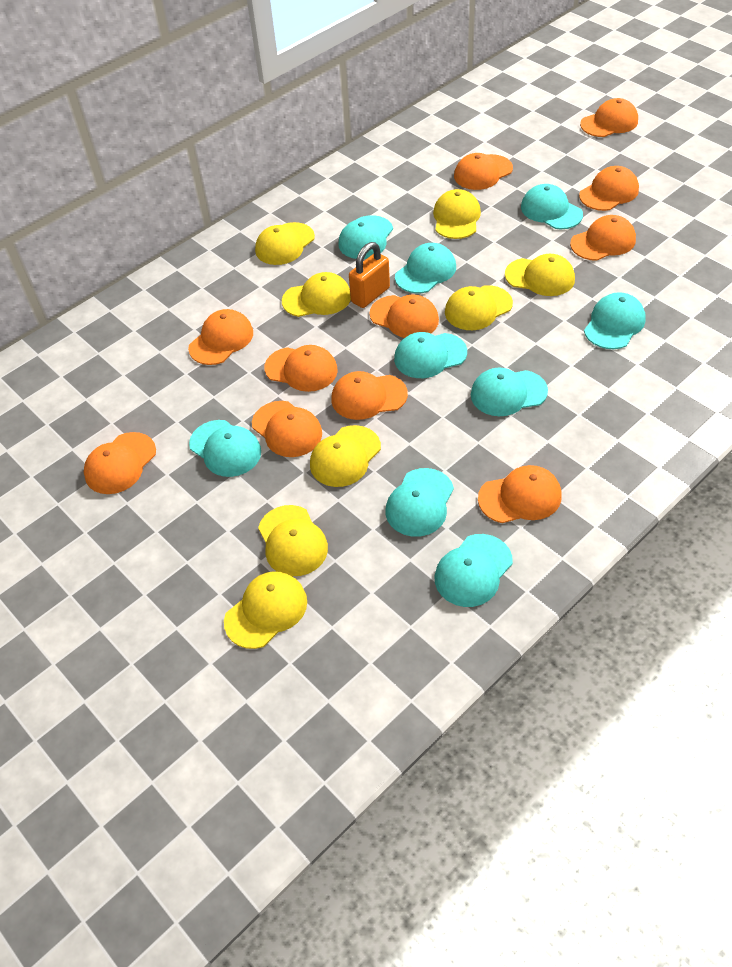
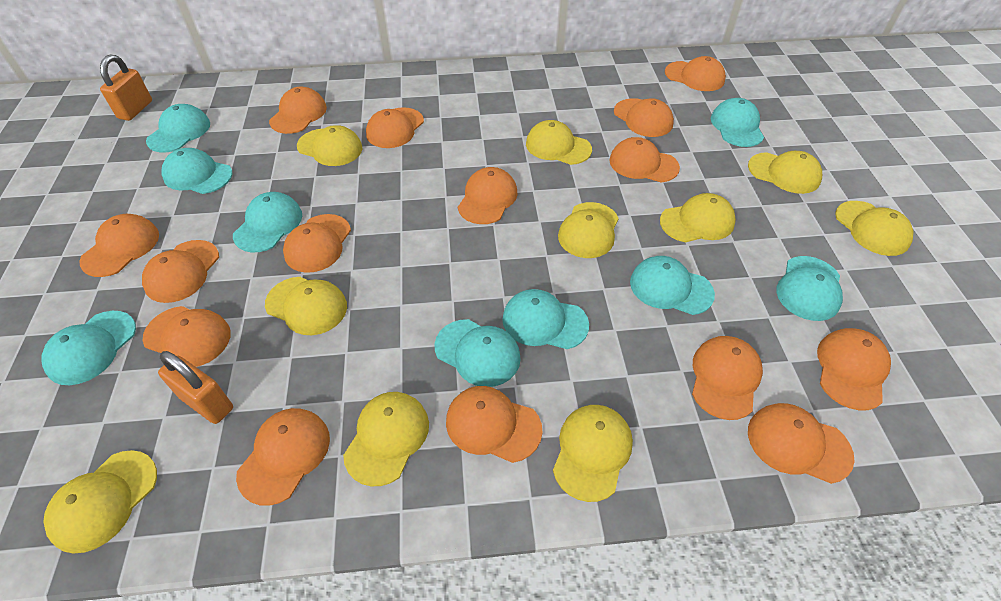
orange cap: 11 -> 15
orange padlock: 1 -> 2
yellow cap: 8 -> 10

